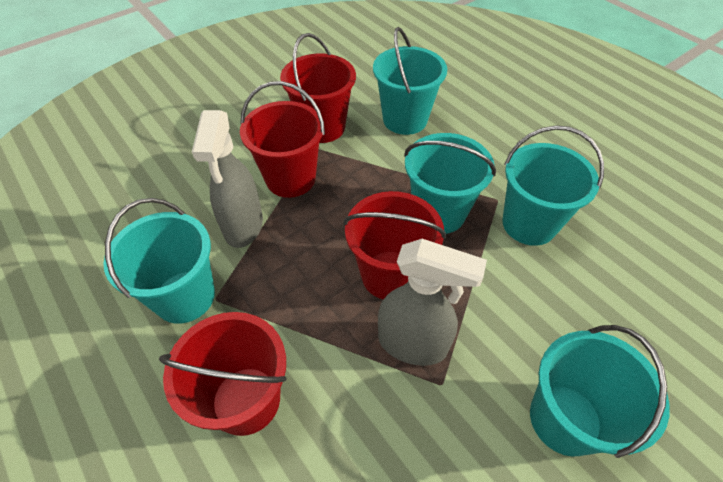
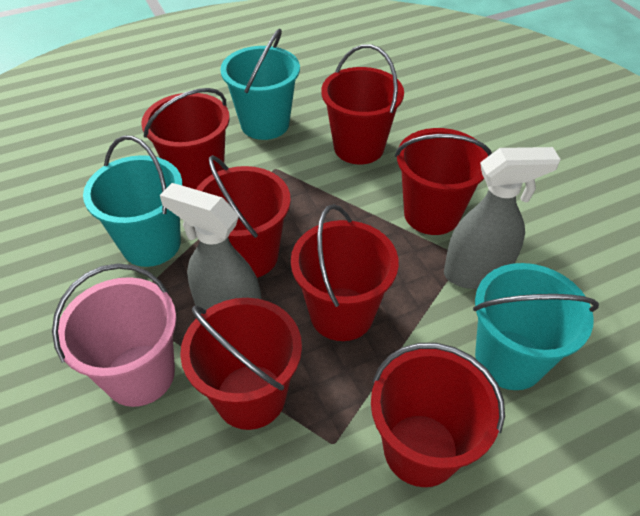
pink bucket: 0 -> 1
red bucket: 4 -> 7
turquoise bucket: 5 -> 3

